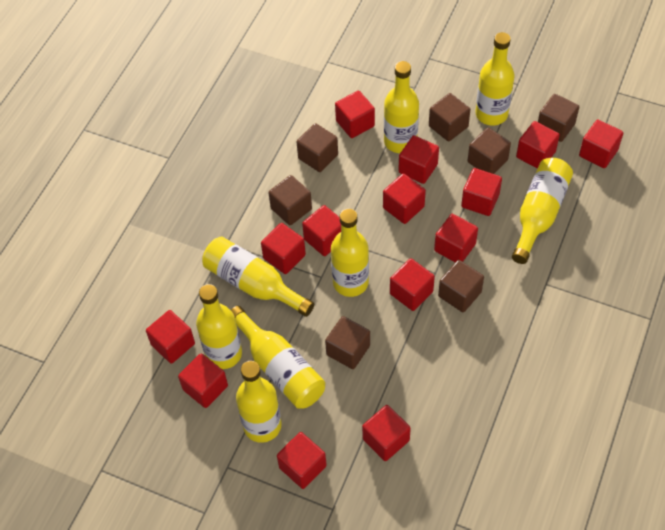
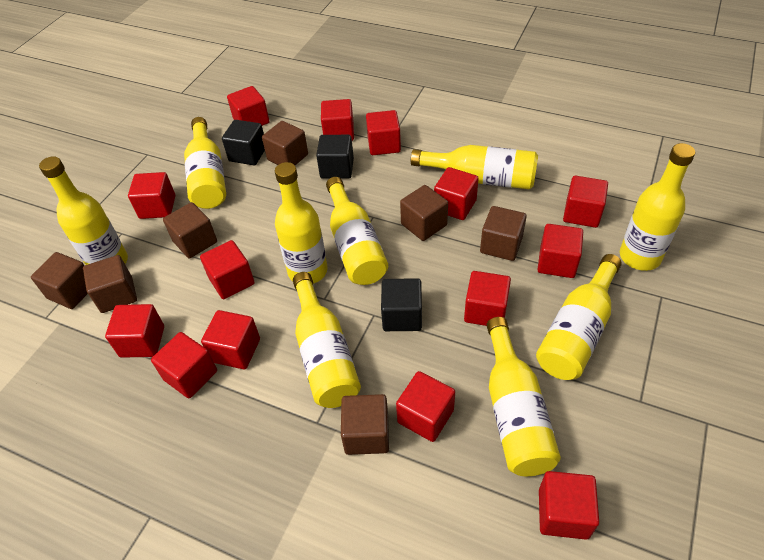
black cube: 0 -> 3
yellow bottle: 8 -> 9

